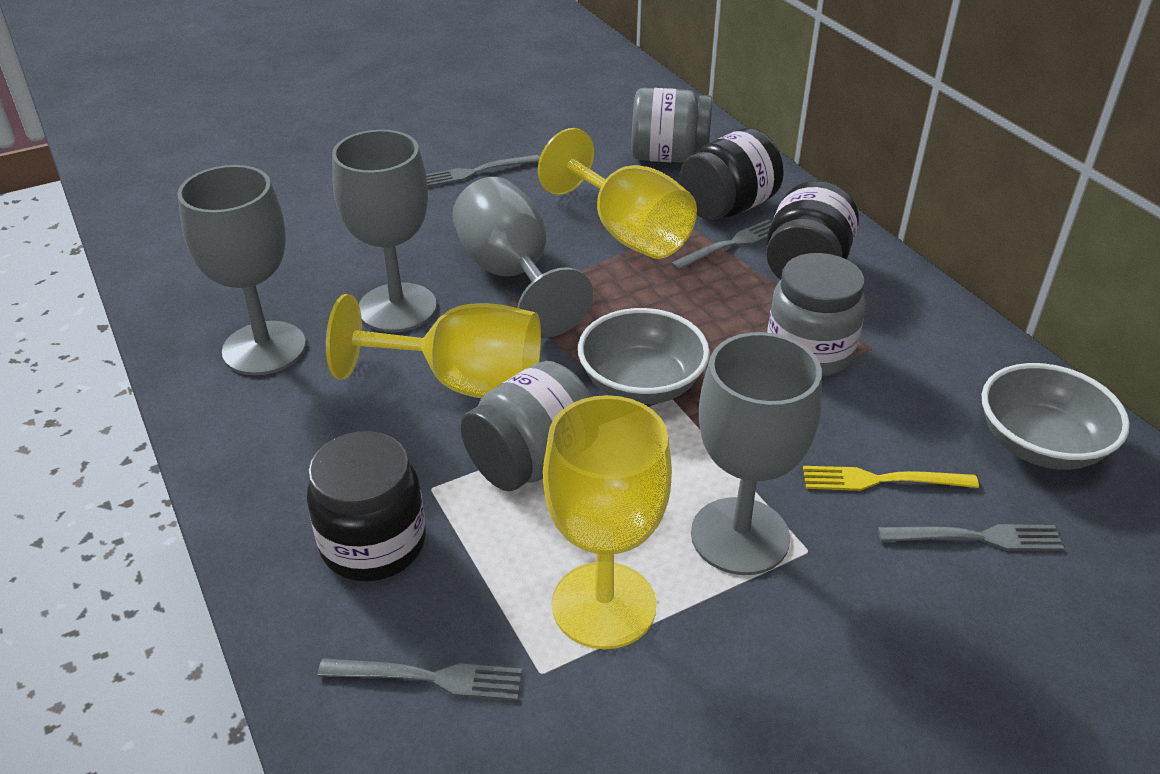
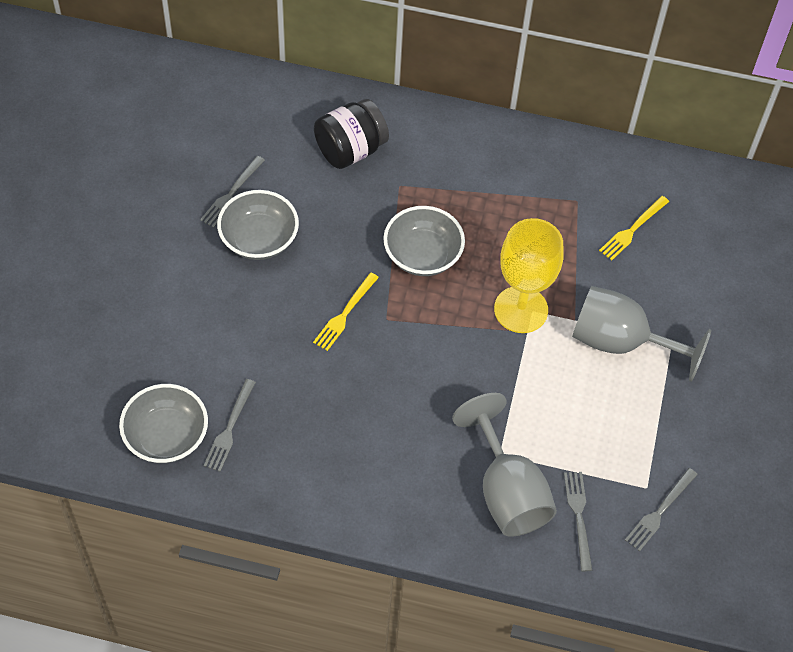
black jar: 3 -> 1
grey bowl: 2 -> 3
grey goblet: 4 -> 2
grey jar: 3 -> 0
yellow fork: 1 -> 2
yellow goblet: 3 -> 1

